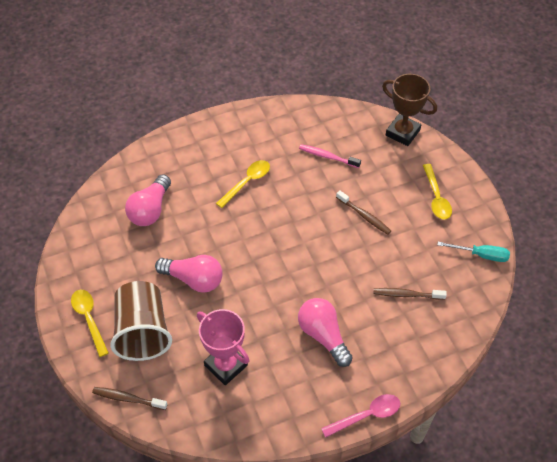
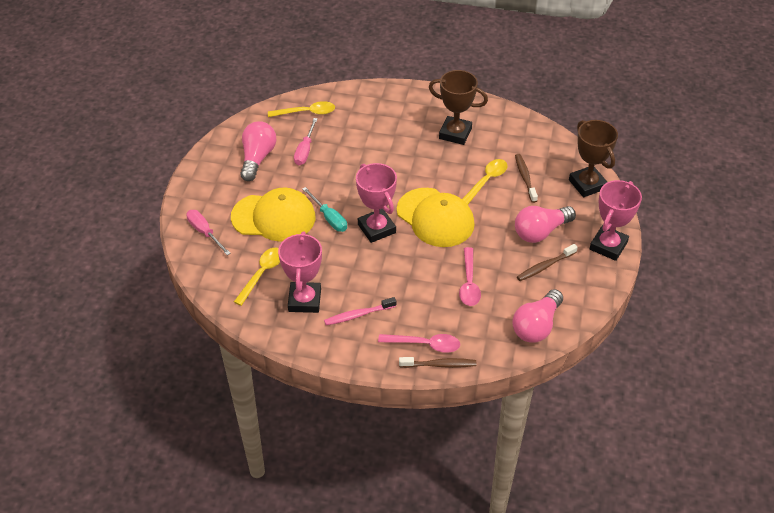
brown cup: 1 -> 0
brown trophy: 1 -> 2
pink screwdriver: 0 -> 2
pink spoon: 1 -> 2
pink trophy: 1 -> 3
yellow cap: 0 -> 2

